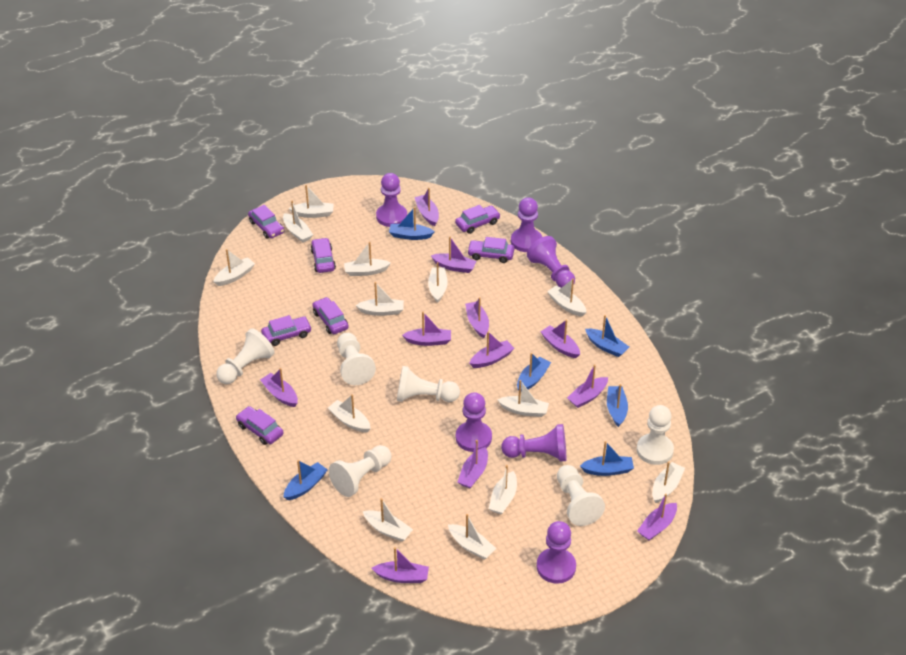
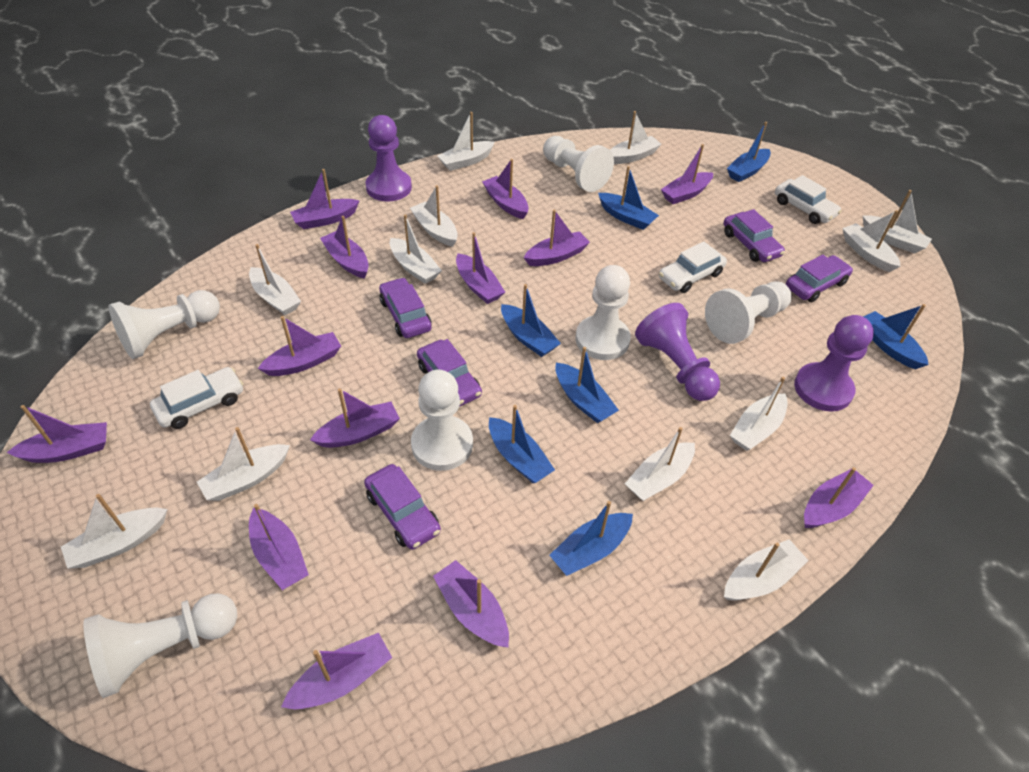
blue boat: 6 -> 7
purple boat: 11 -> 13
purple car: 7 -> 5
purple pawn: 6 -> 3
white boat: 13 -> 12
white car: 0 -> 3

